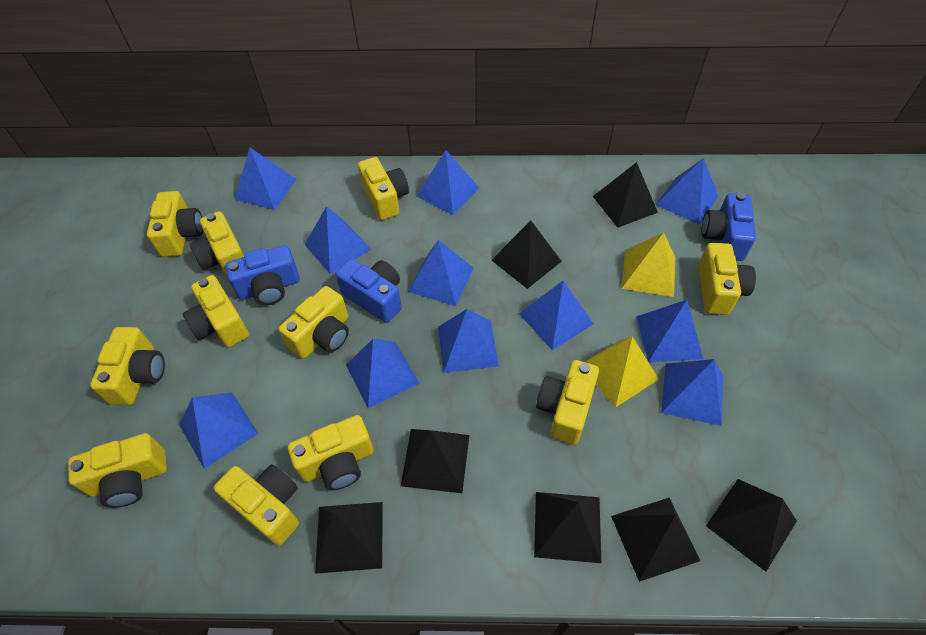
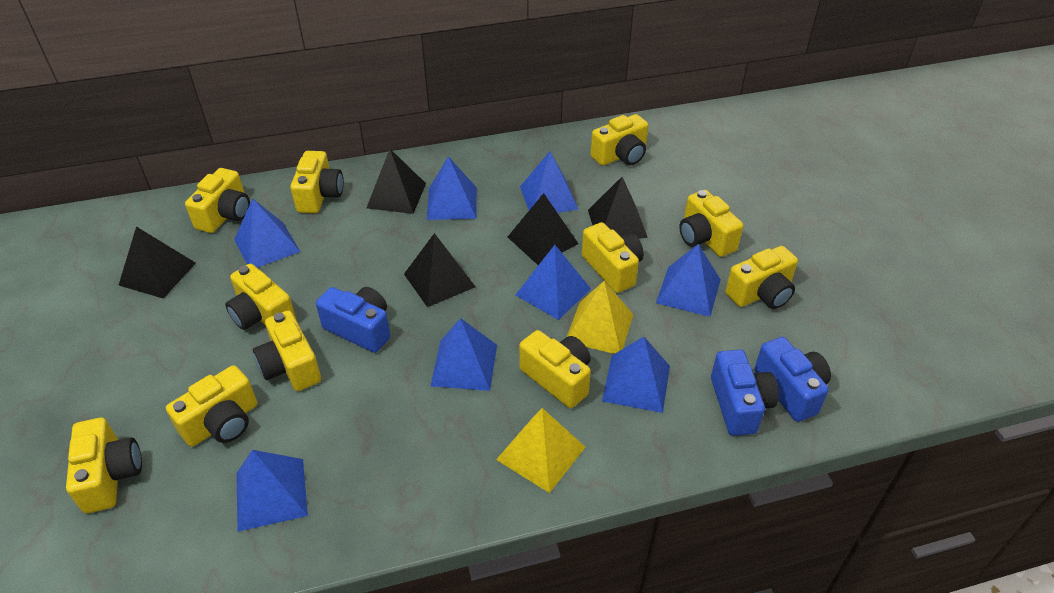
black pyramid: 7 -> 5
blue pyramid: 11 -> 8

